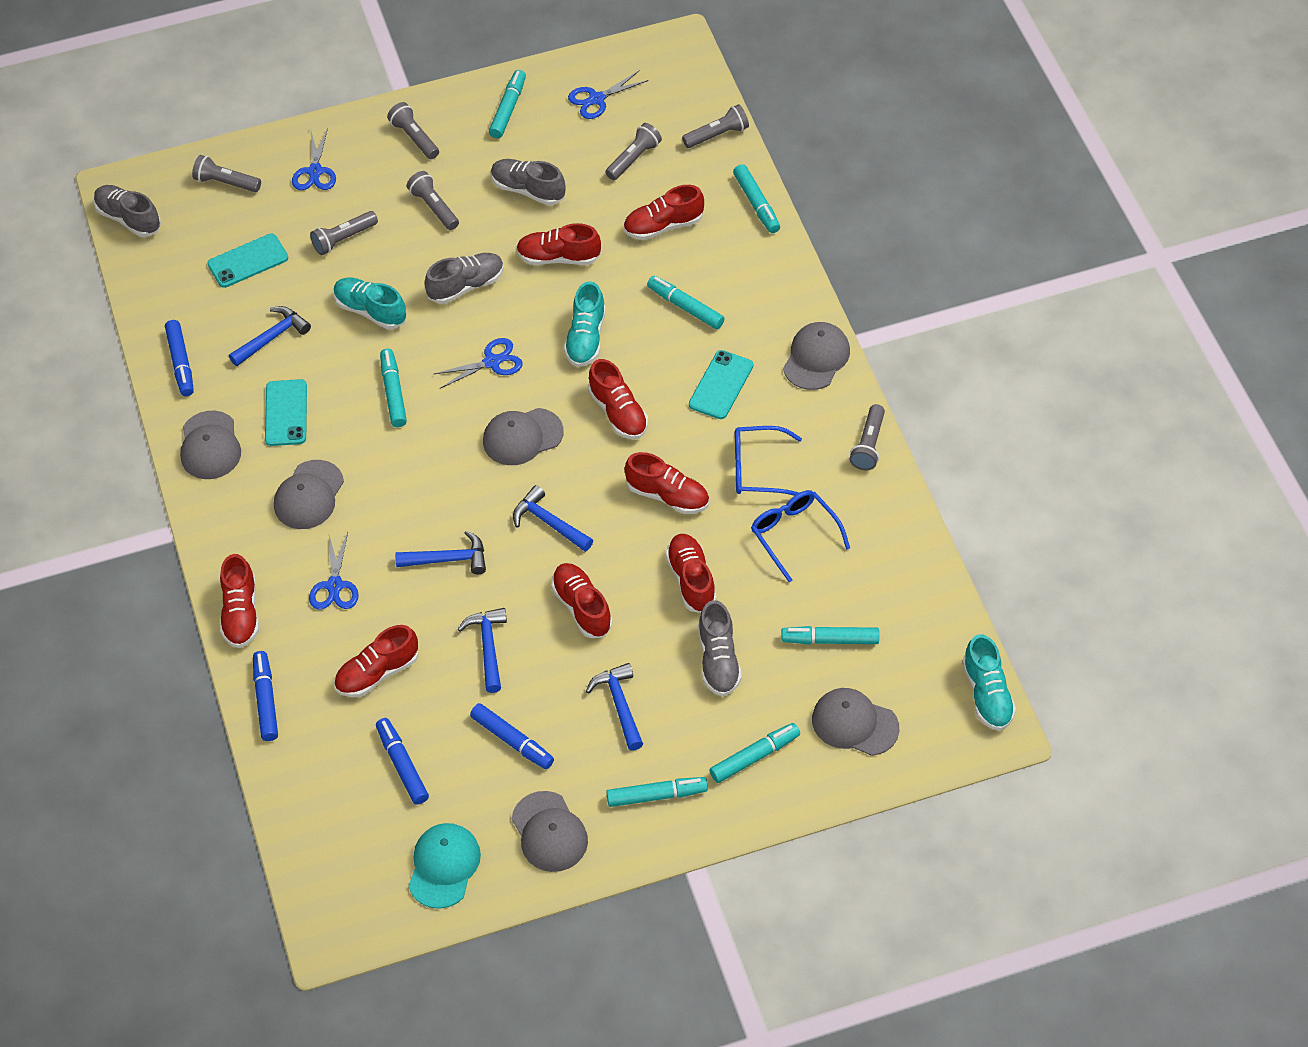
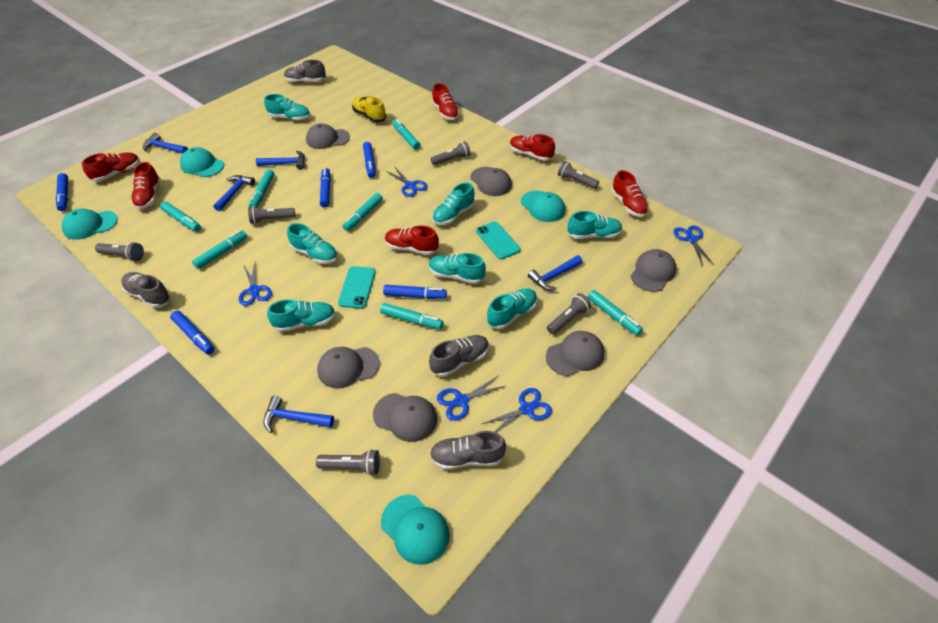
blue glasses: 2 -> 0
blue marker: 4 -> 5
blue scissors: 4 -> 5
grey flashlight: 7 -> 6
red shoe: 8 -> 6
turquoise cap: 1 -> 4
turquoise phone: 3 -> 2
turquoise shoe: 3 -> 7
yellow shoe: 0 -> 1

